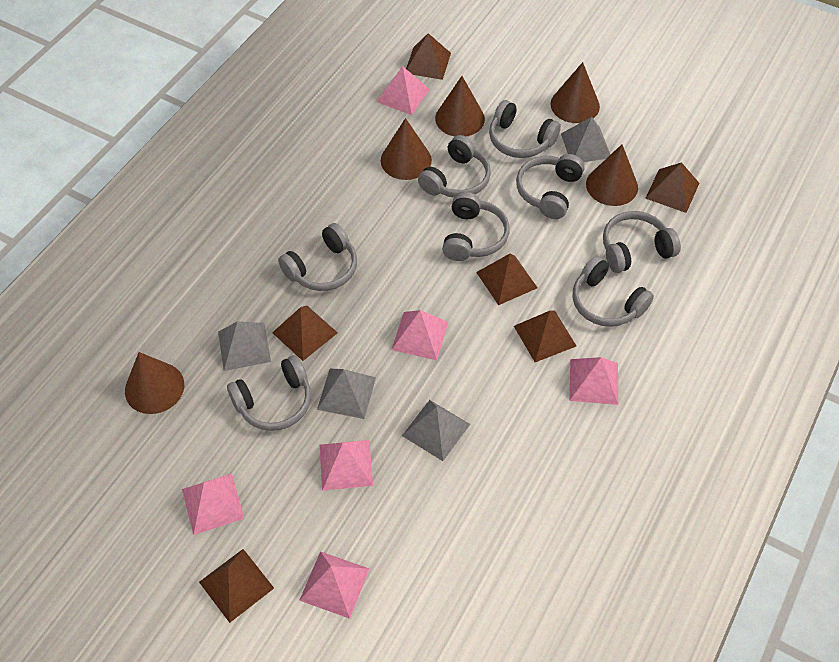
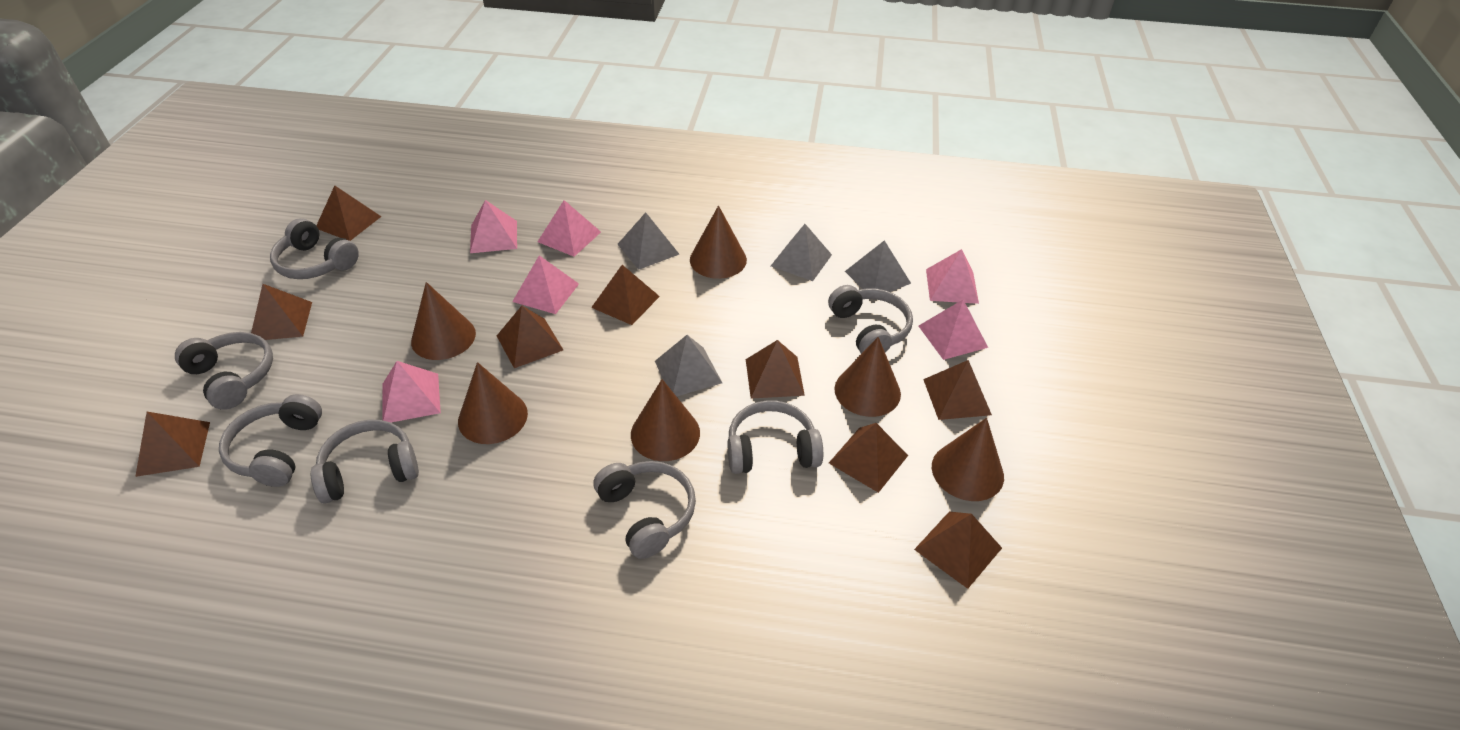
brown cone: 5 -> 6
brown pyramid: 6 -> 9
grey headphones: 8 -> 7

